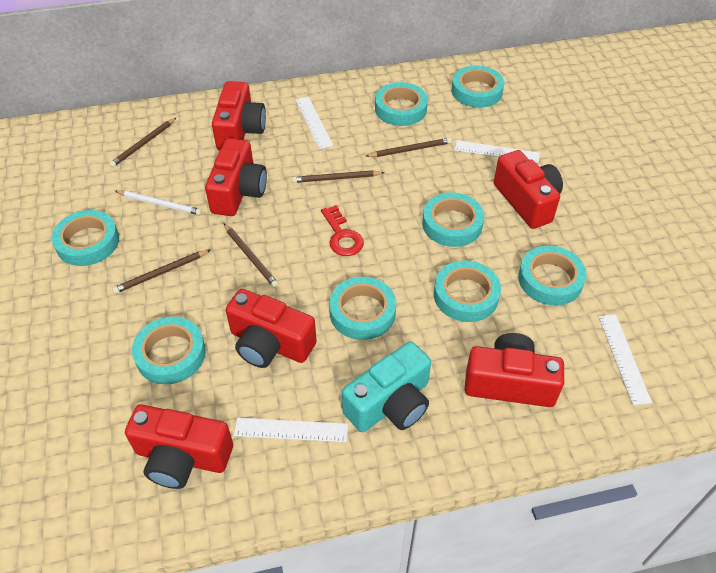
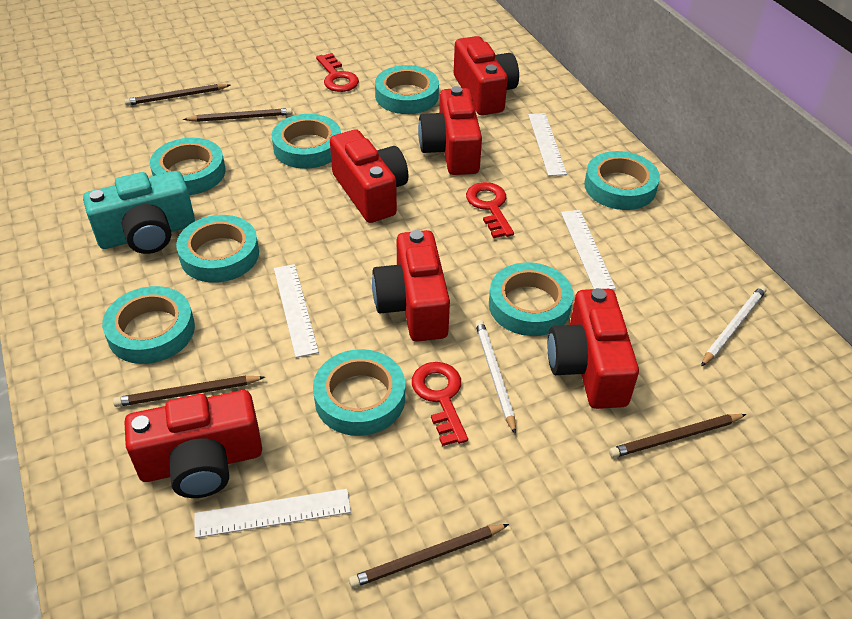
red key: 1 -> 3
white pencil: 1 -> 2

